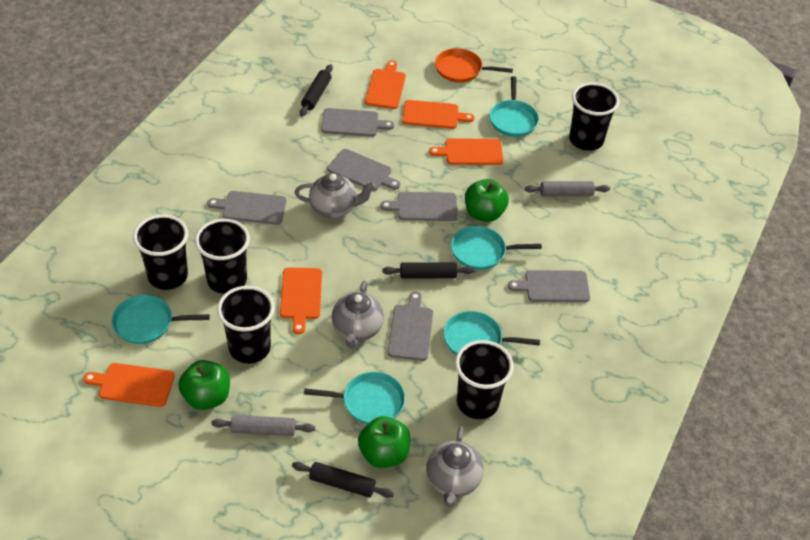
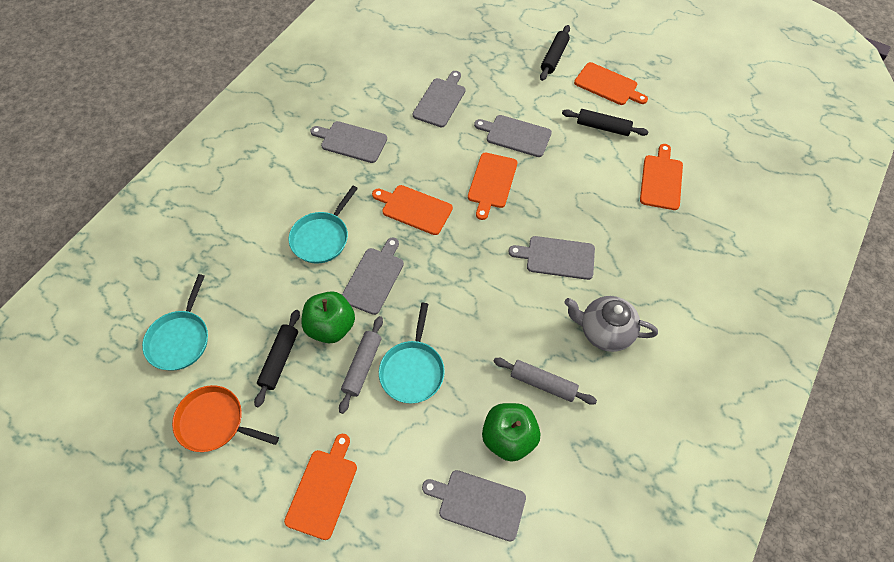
black cup: 5 -> 0
green apple: 3 -> 2
grey teapot: 3 -> 1
turquoise pan: 5 -> 3

